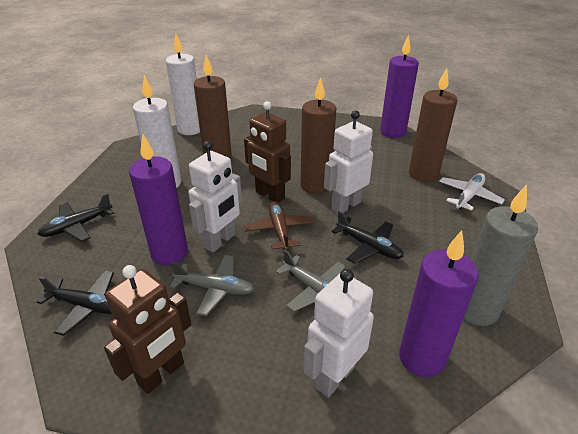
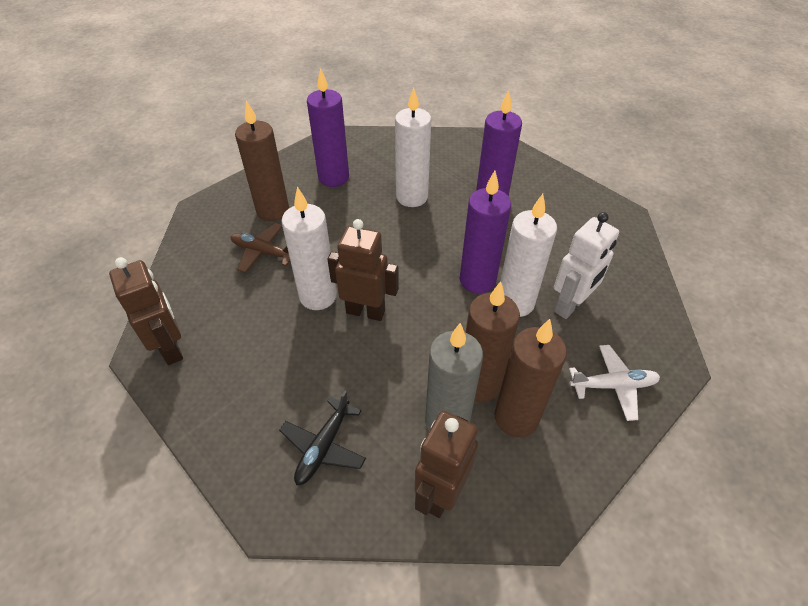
black plane: 3 -> 1
brown robot: 2 -> 3
grey plane: 2 -> 0
white candle: 2 -> 3
white robot: 3 -> 1

